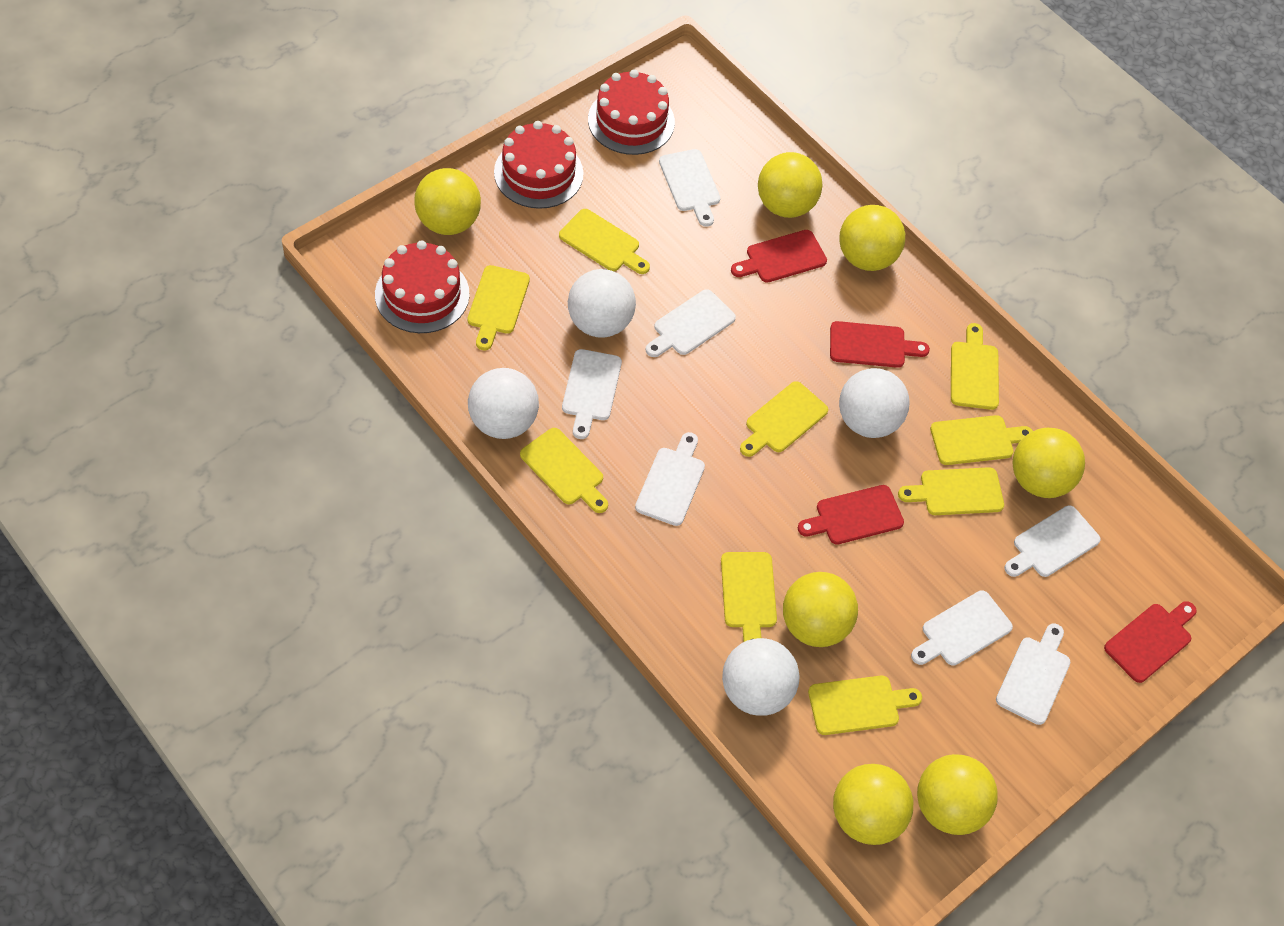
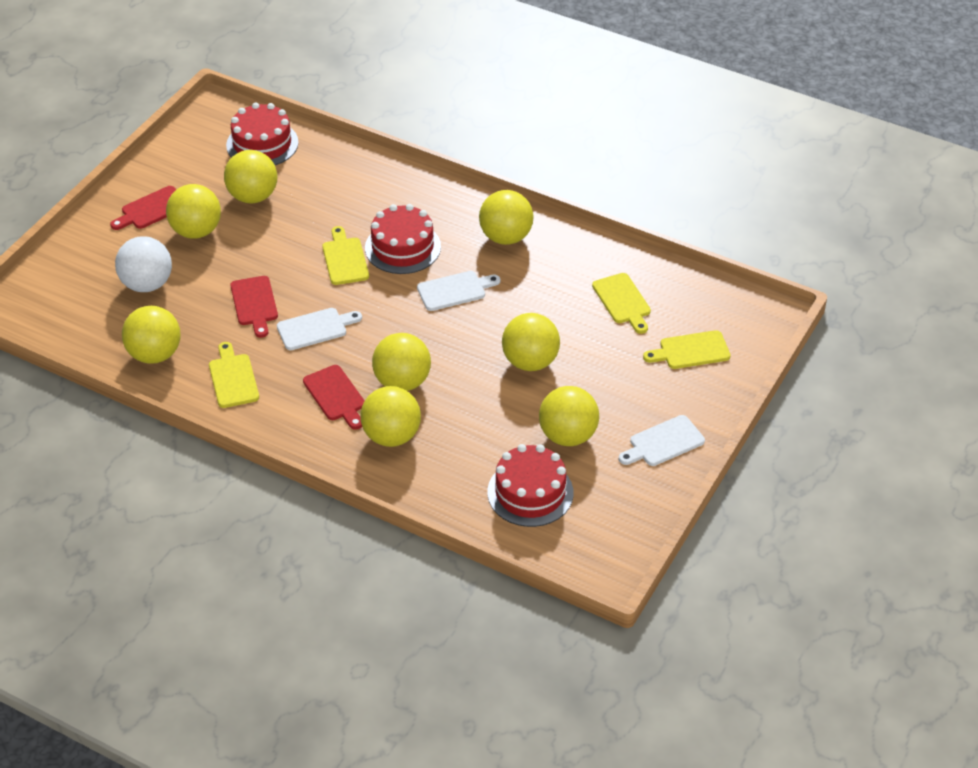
red cutting board: 4 -> 3
white ball: 4 -> 1
white cutting board: 7 -> 3
yellow ball: 7 -> 8
yellow cutting board: 9 -> 4

